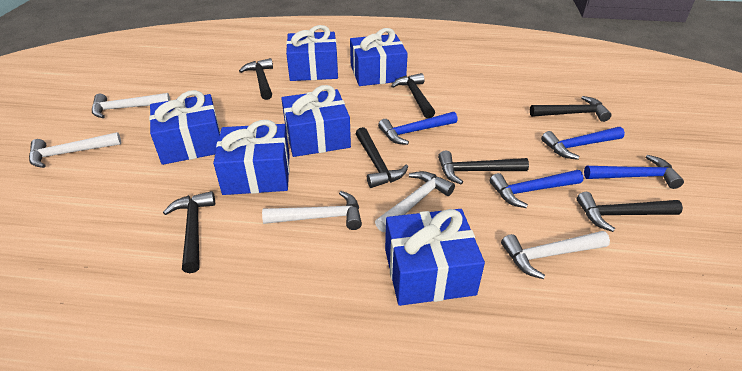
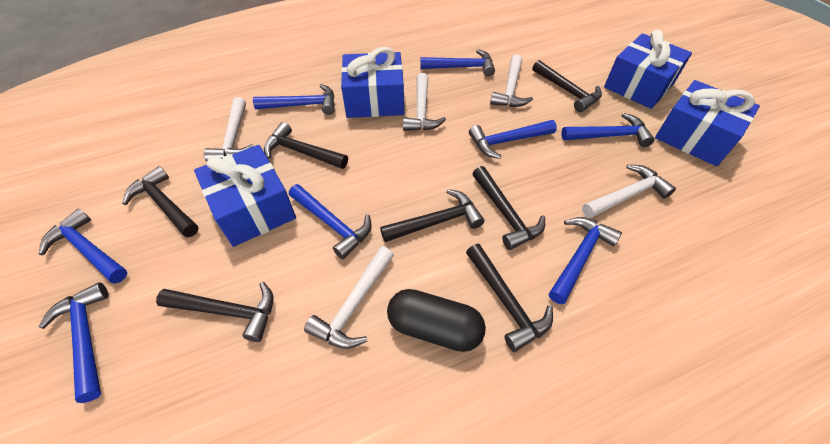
black capsule: 0 -> 1
blue gift: 6 -> 4
blue hammer: 4 -> 8

